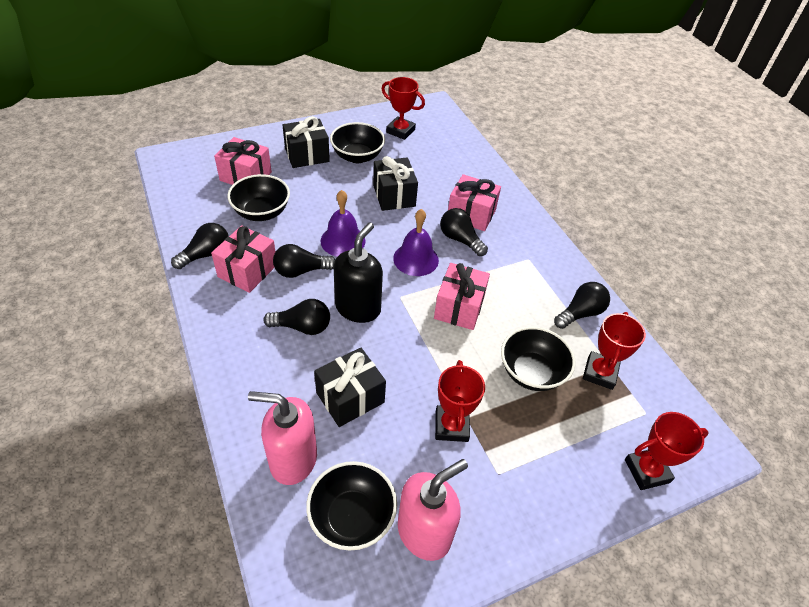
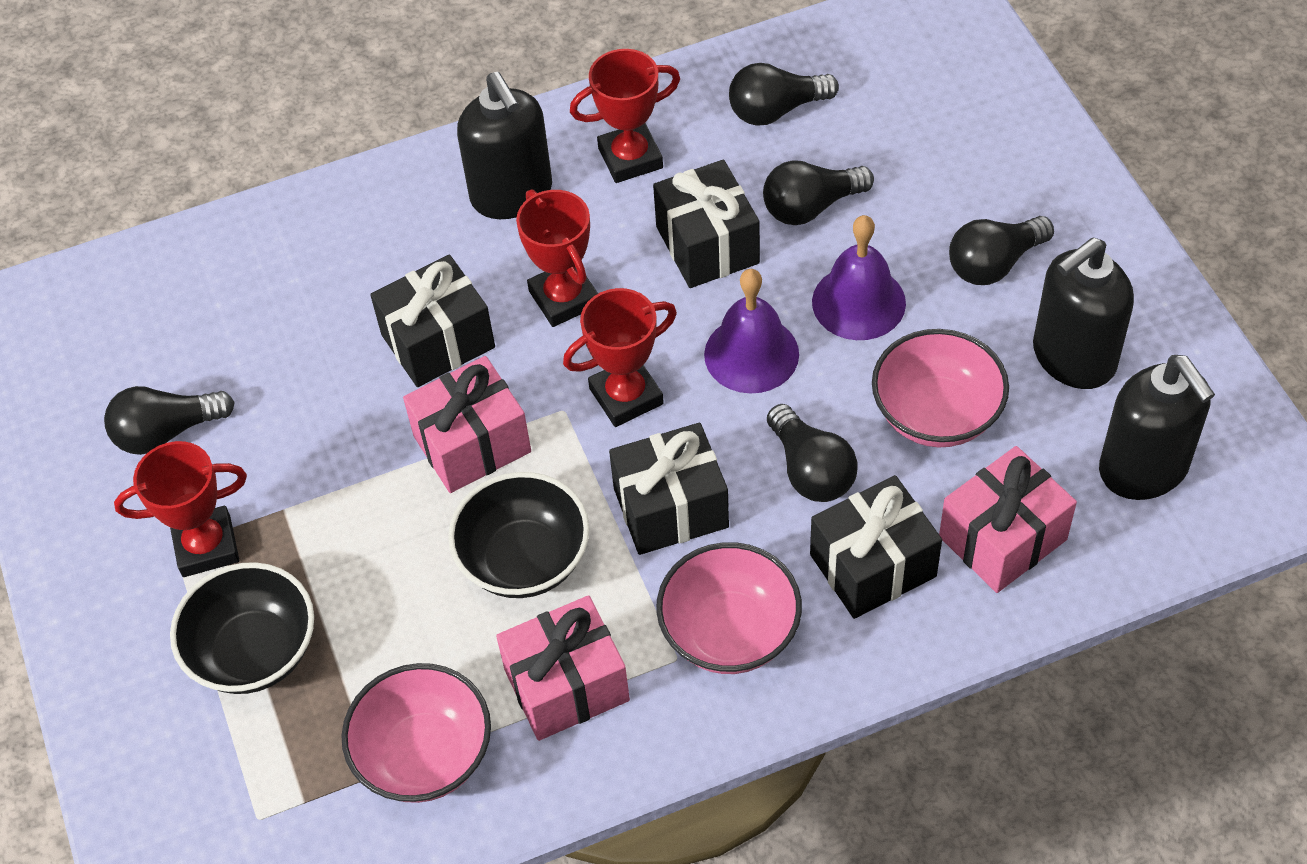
black bowl: 4 -> 2
black gift: 3 -> 4
black soap dispenser: 1 -> 3
pink bowl: 0 -> 3
pink gift: 4 -> 3
pink soap dispenser: 2 -> 0

